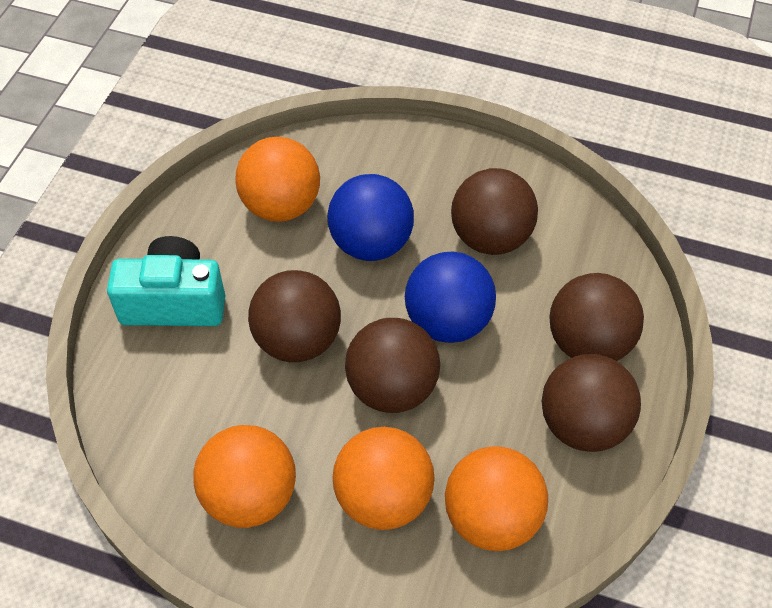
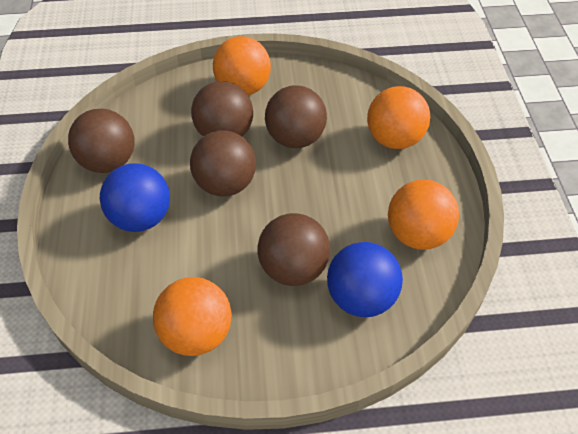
turquoise camera: 1 -> 0

